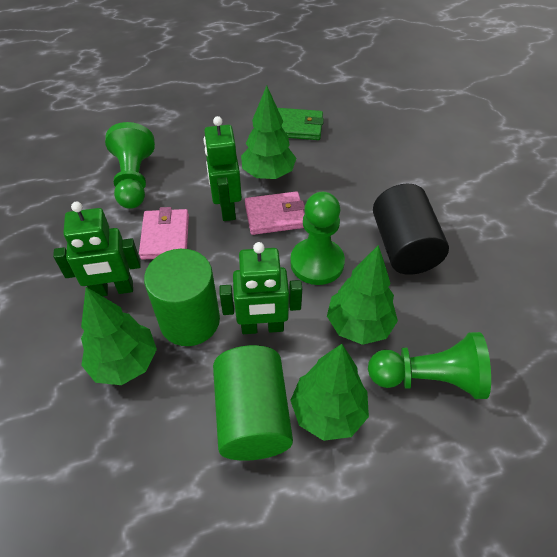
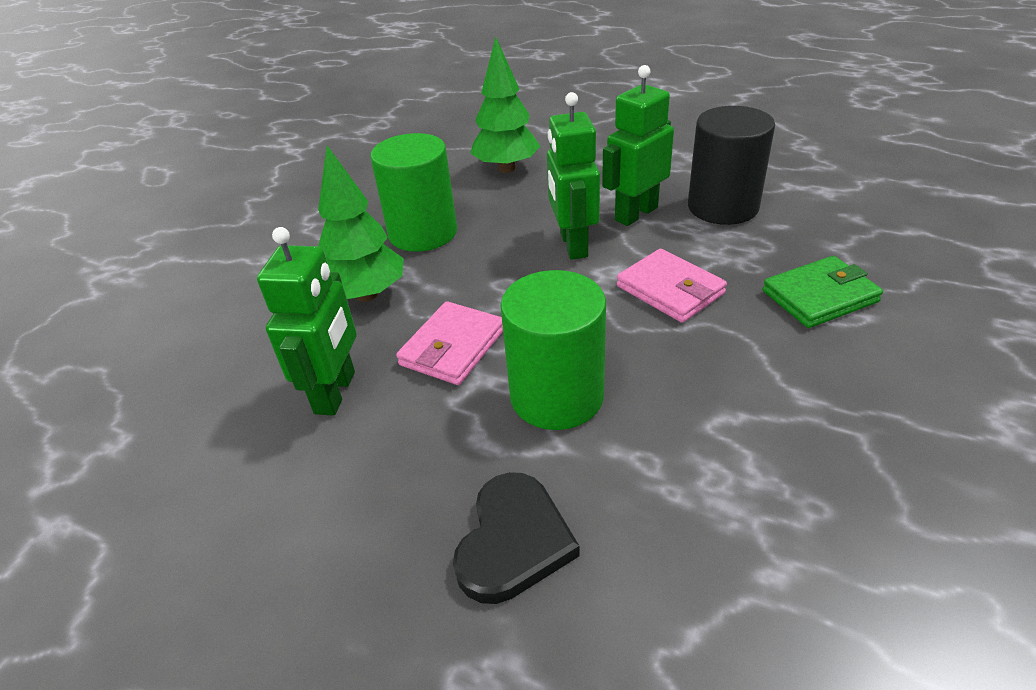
black heart: 0 -> 1
green pawn: 3 -> 0
green tree: 4 -> 2

